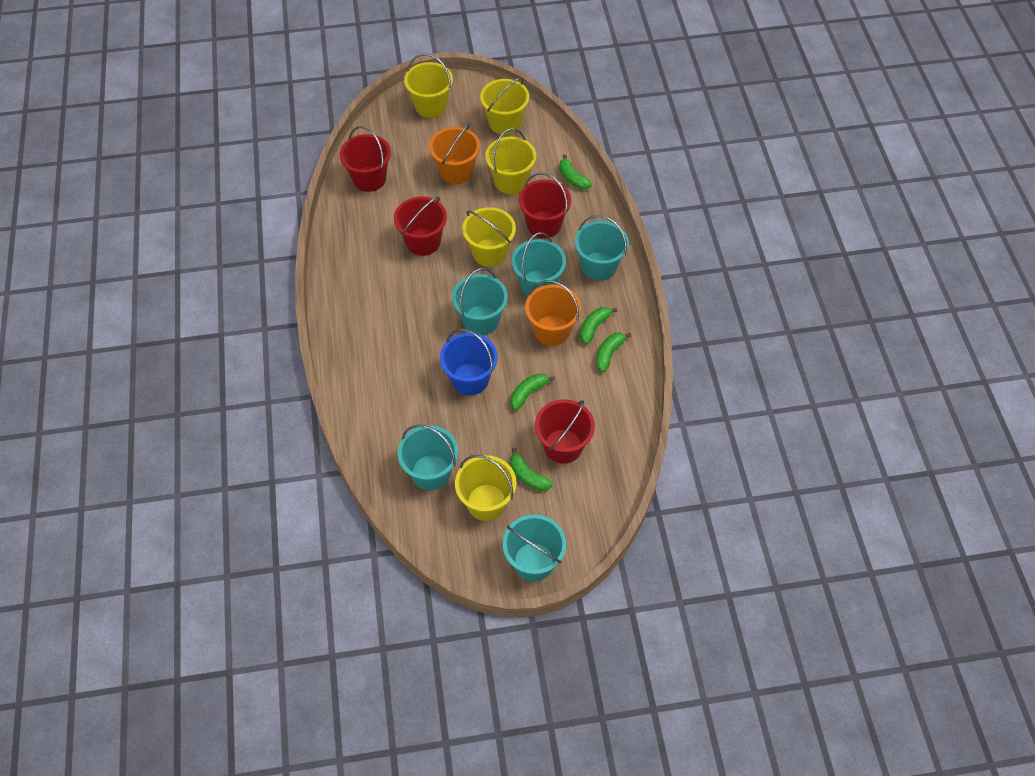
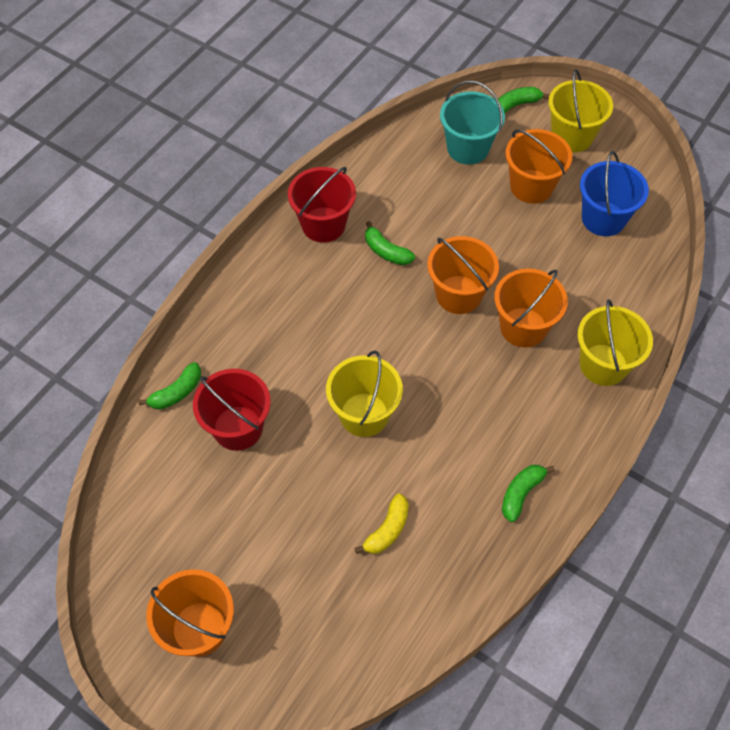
green banana: 5 -> 4
orange bucket: 2 -> 4
red bucket: 4 -> 2
turquoise bucket: 5 -> 1
yellow banana: 0 -> 1
yellow bucket: 5 -> 3

